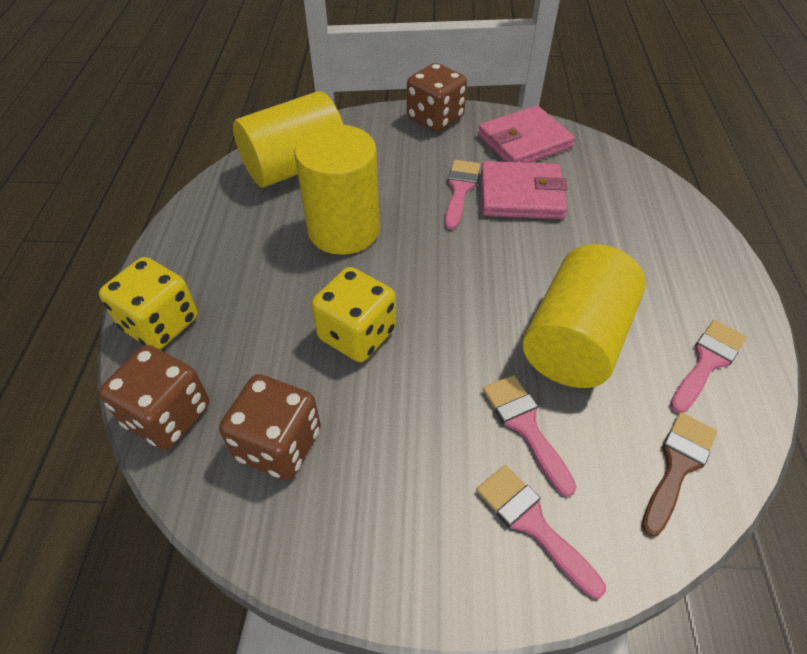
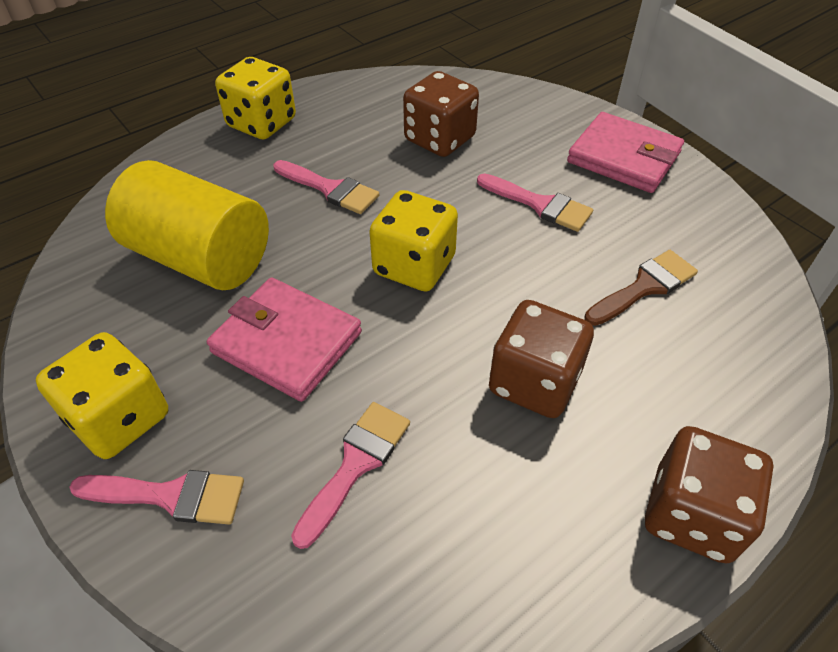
yellow cylinder: 3 -> 1
yellow dice: 2 -> 3

